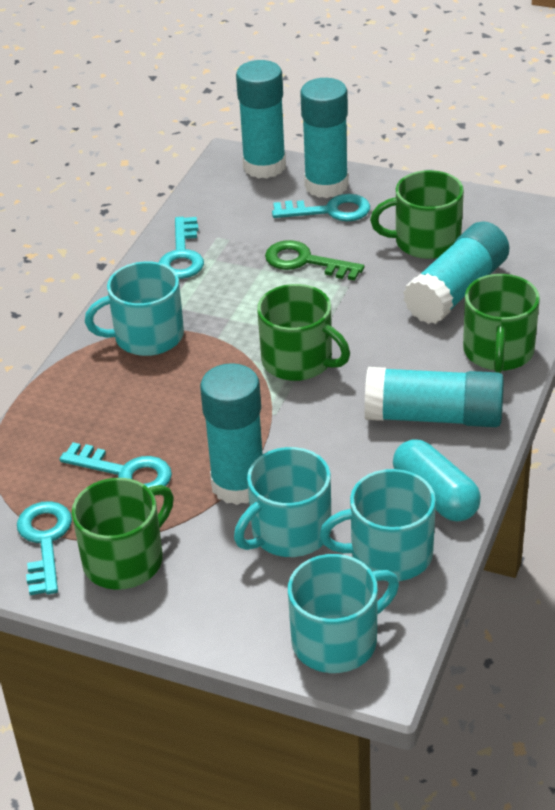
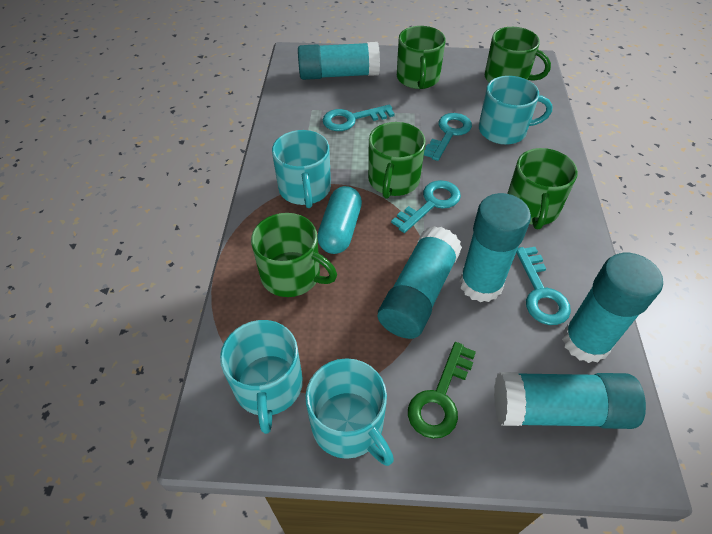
green mug: 4 -> 5

